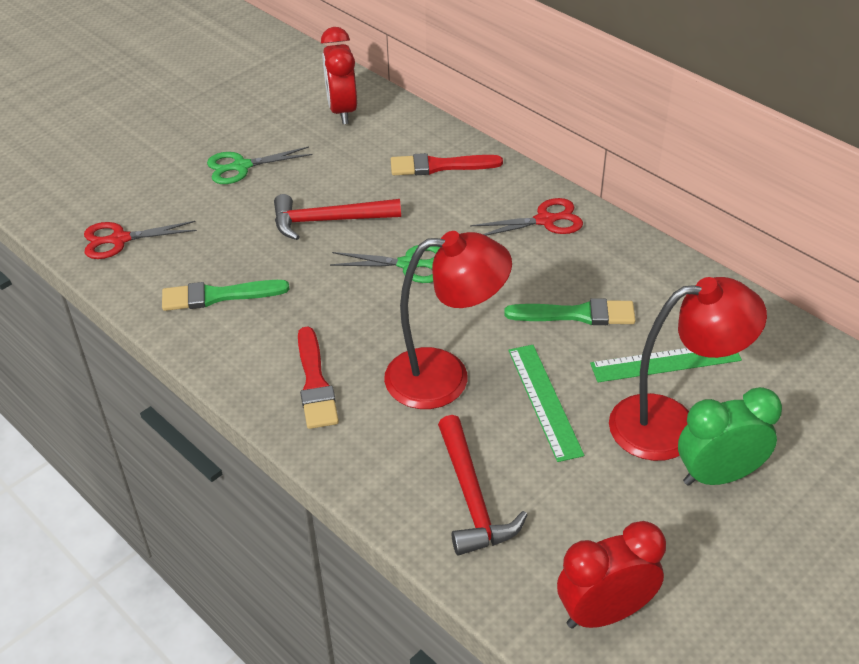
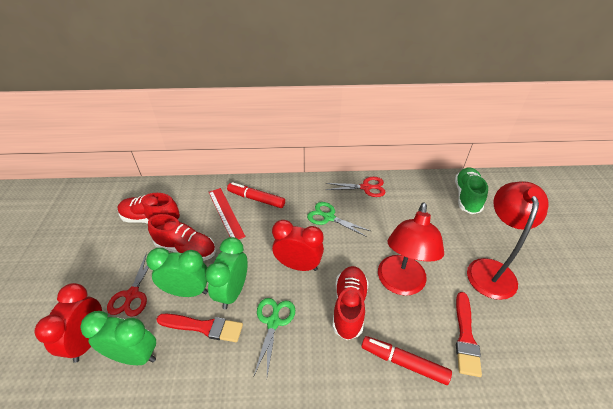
green brush: 2 -> 0
green clock: 1 -> 3
green ruler: 2 -> 0
green shoe: 0 -> 1
red hammer: 2 -> 0
red marker: 0 -> 2
red ruler: 0 -> 1
red shoe: 0 -> 3

